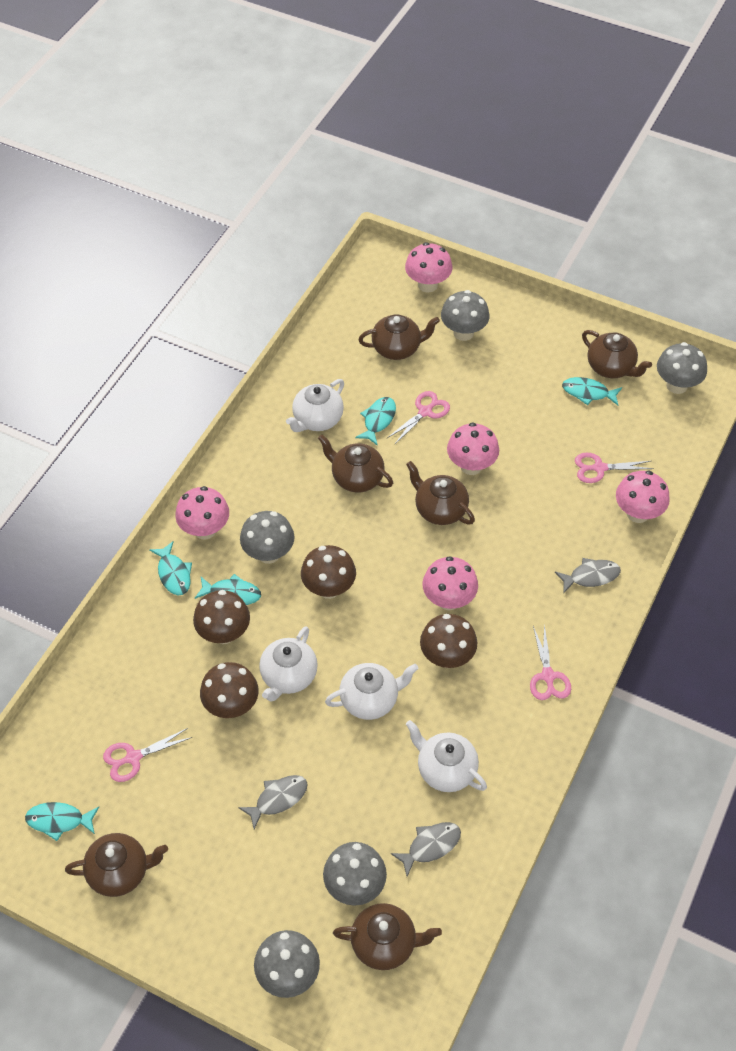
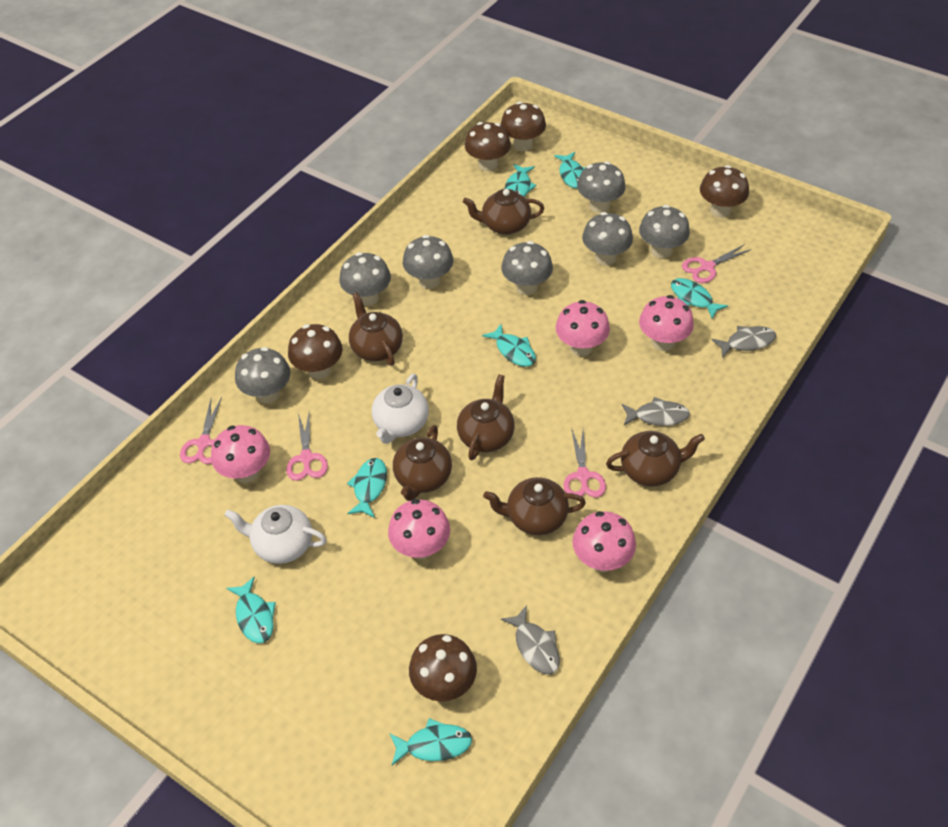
brown mushroom: 4 -> 5
grey mushroom: 5 -> 7
turquoise fish: 5 -> 7
white teapot: 4 -> 2

